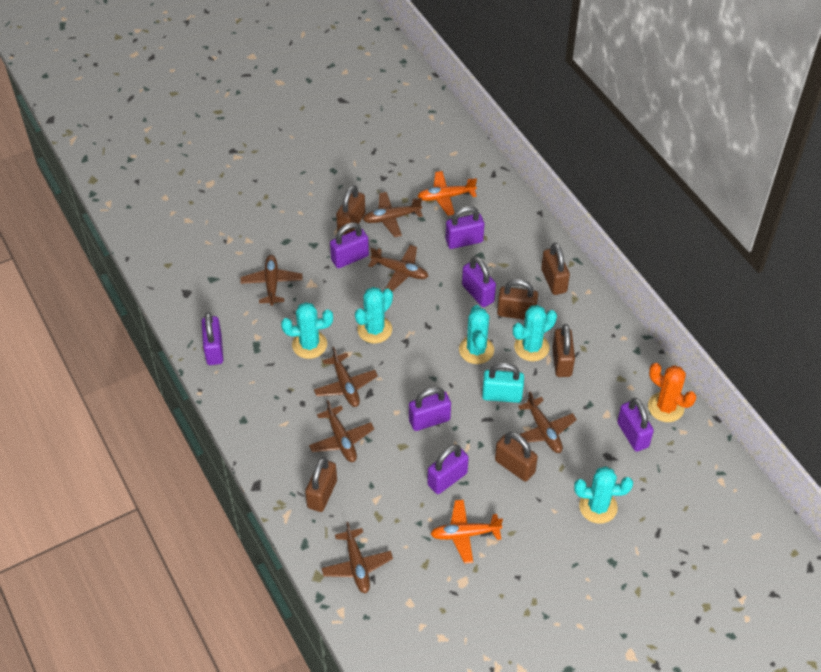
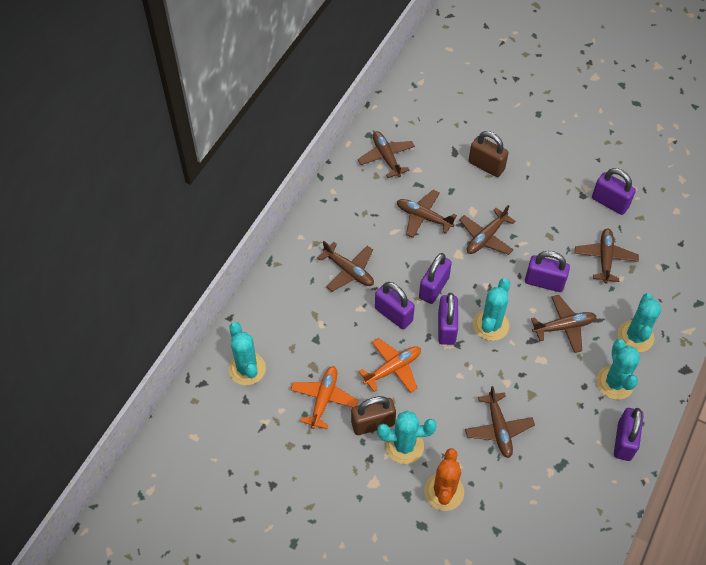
brown padlock: 6 -> 2
purple padlock: 7 -> 6
turquoise padlock: 1 -> 0

